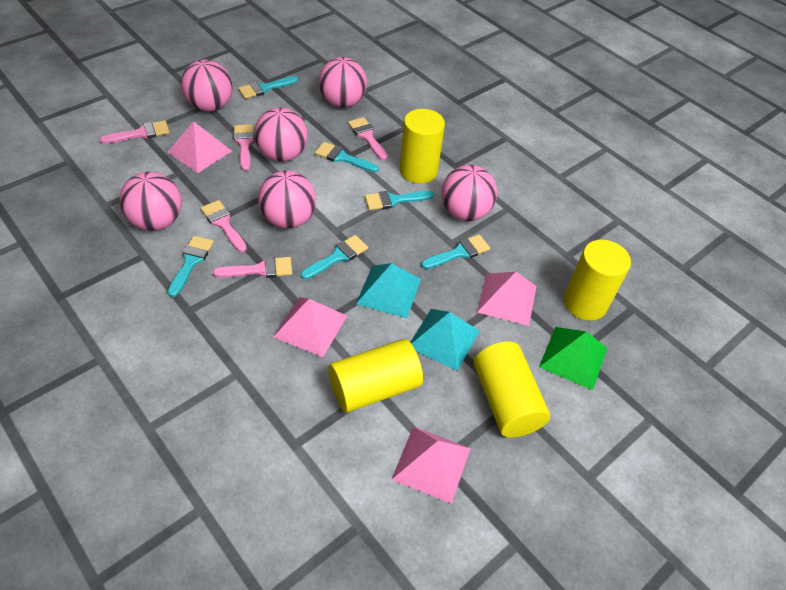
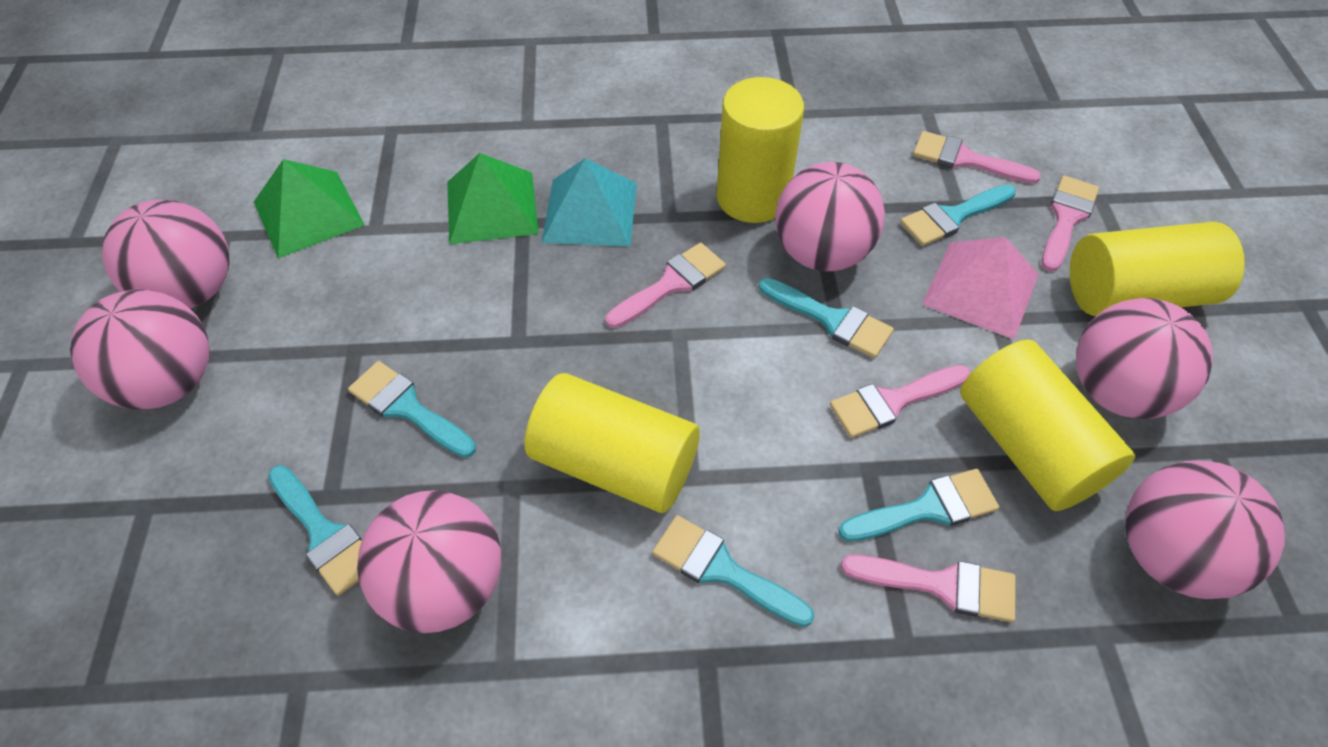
green pyramid: 1 -> 2
pink pyramid: 4 -> 1
turquoise pyramid: 2 -> 1

